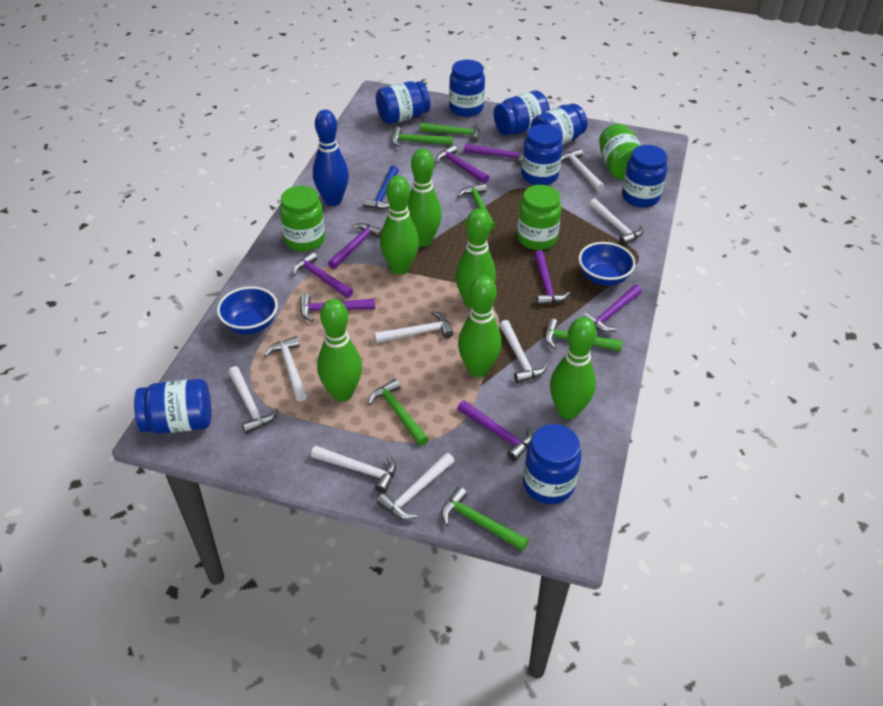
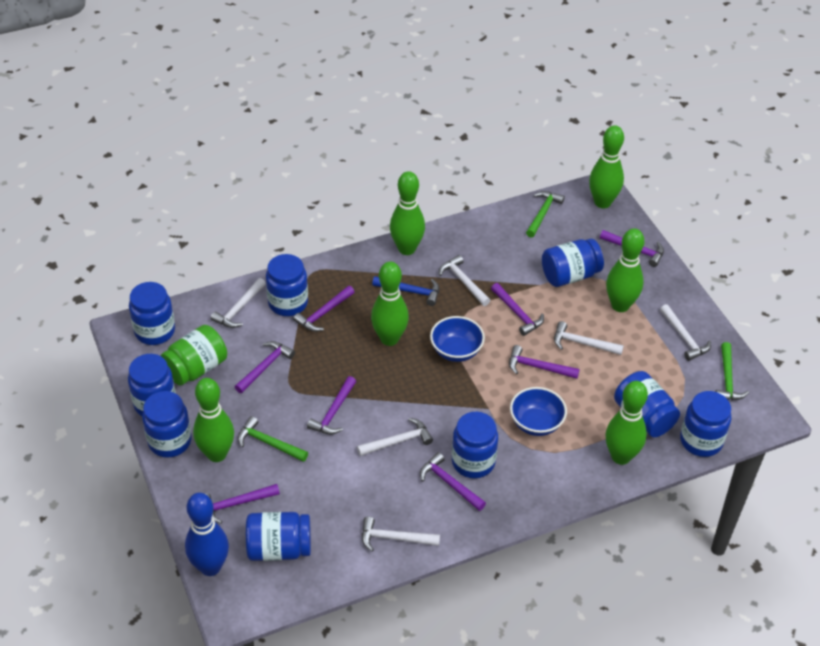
blue jar: 8 -> 9
green hammer: 6 -> 3
green jar: 3 -> 1
white hammer: 8 -> 6

